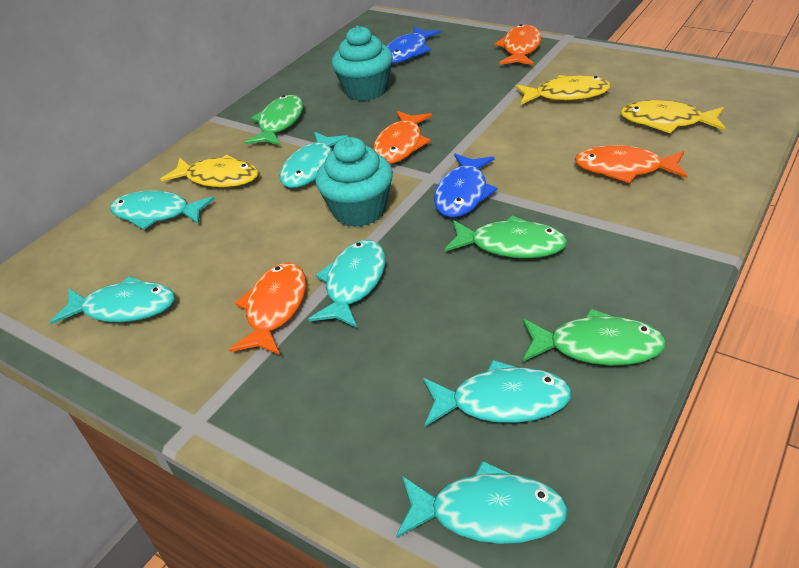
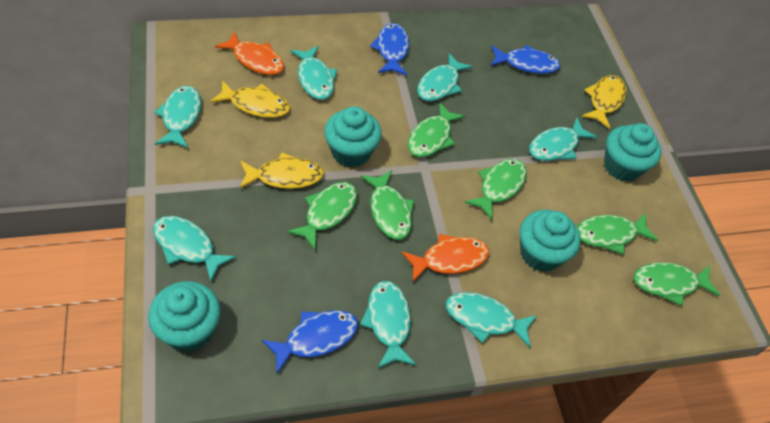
blue fish: 2 -> 3
green fish: 3 -> 6
orange fish: 4 -> 2
turquoise cupcake: 2 -> 4
turquoise fish: 6 -> 7

